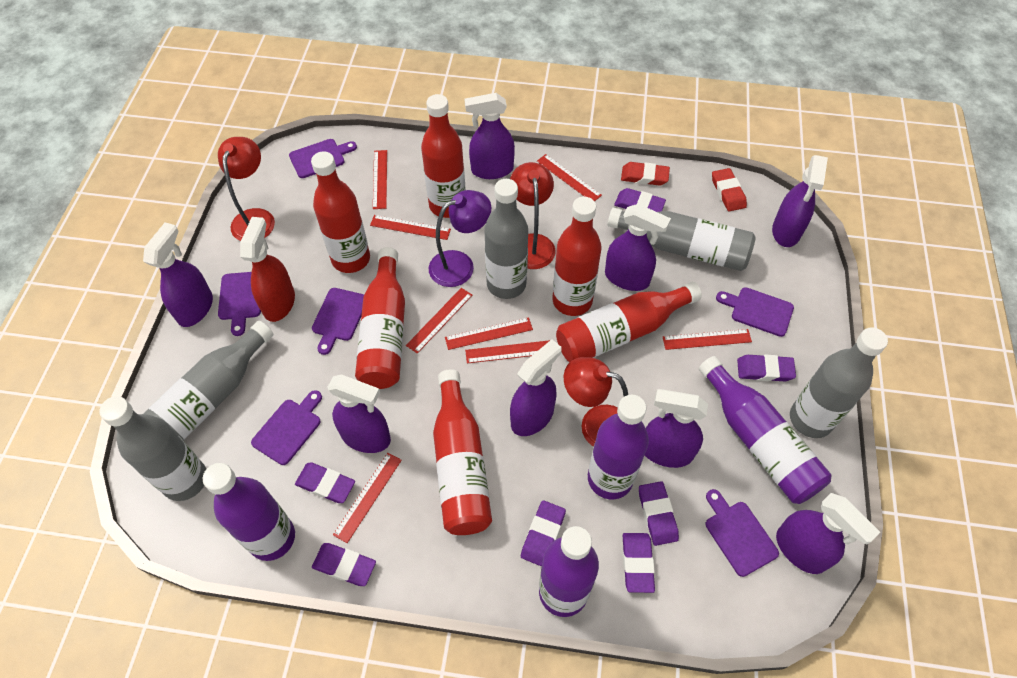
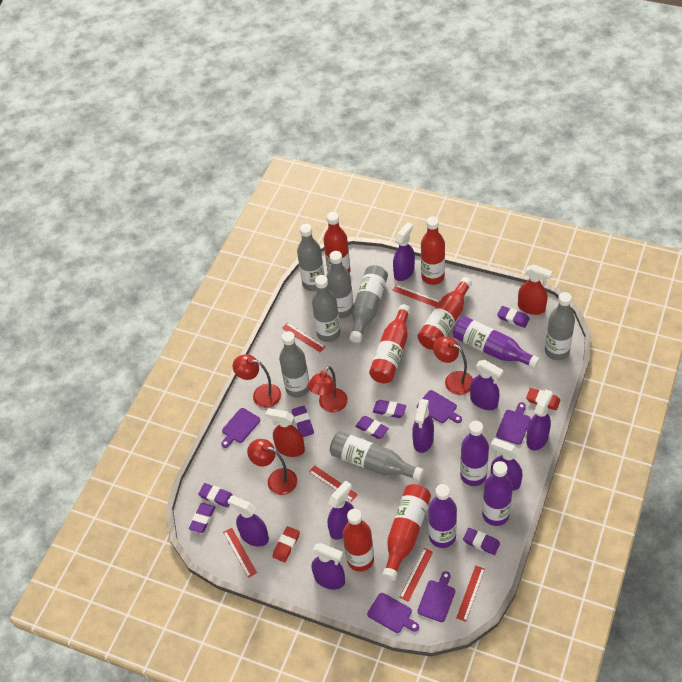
grey bottle: 5 -> 7
purple cutting board: 6 -> 5
purple lamp: 1 -> 0
red lamp: 3 -> 4
red ruler: 8 -> 6
red spray bottle: 1 -> 2

